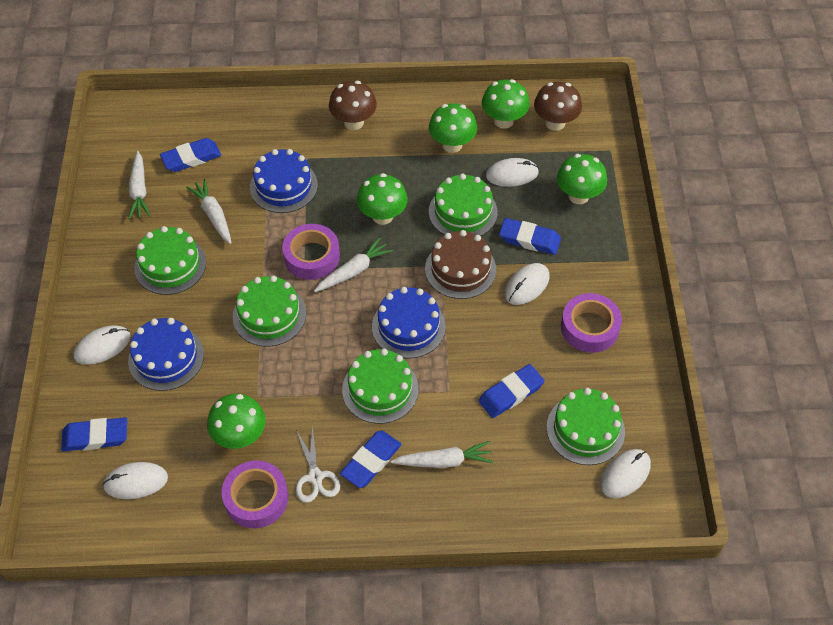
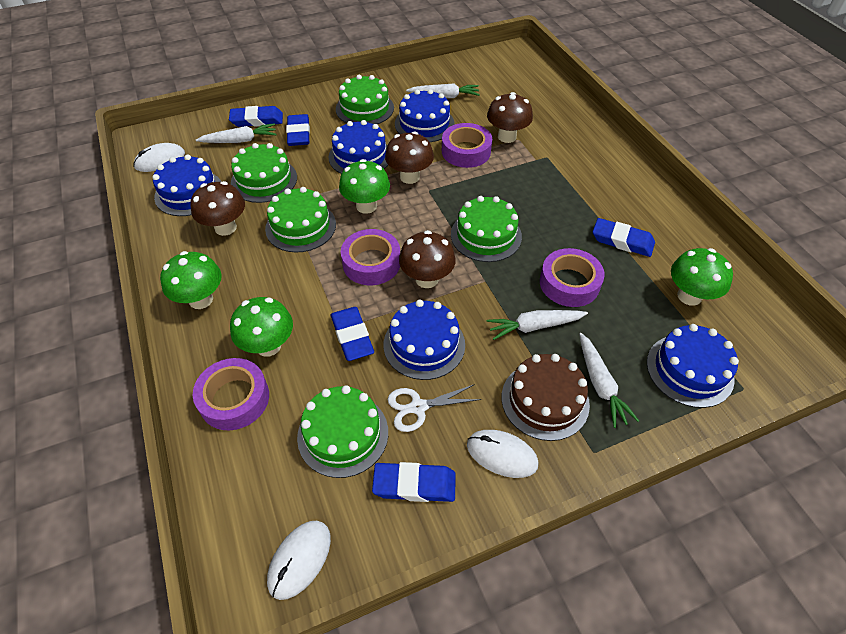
blue cake: 3 -> 5
brown mushroom: 2 -> 4
green mushroom: 5 -> 4
purple tape: 3 -> 4
white mouse: 5 -> 3

